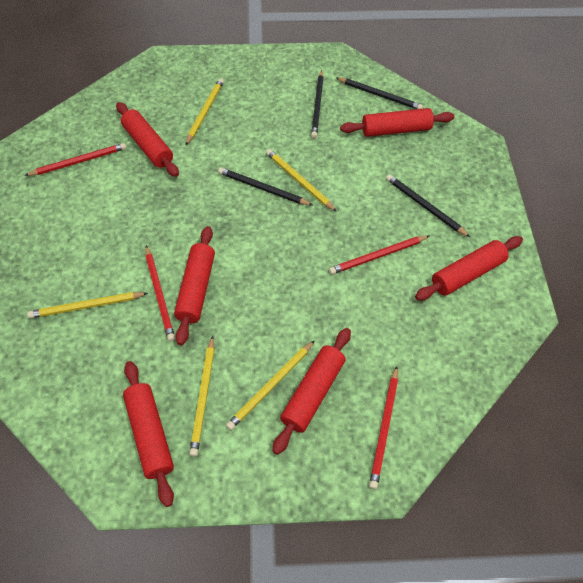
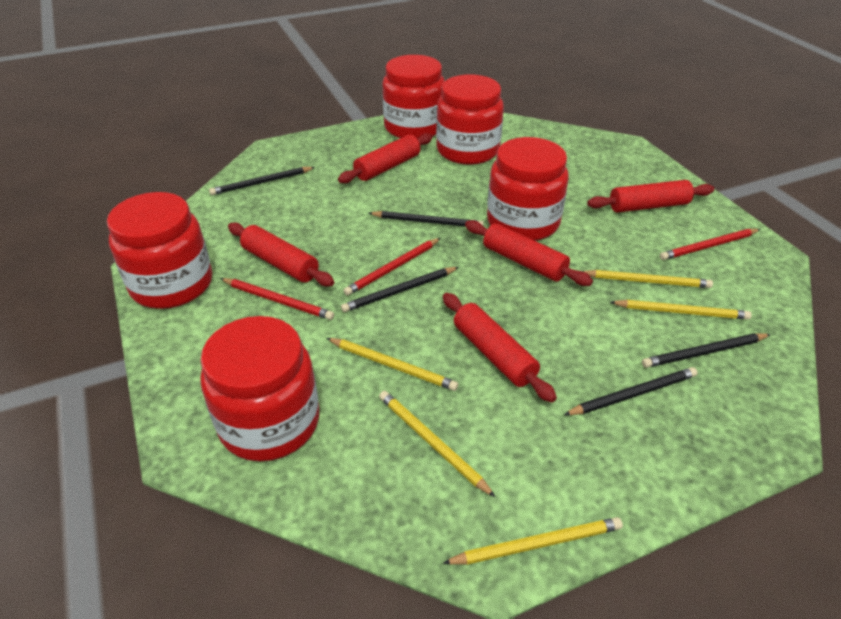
black pencil: 4 -> 5
red jar: 0 -> 5
red pencil: 4 -> 3
red rolling pin: 6 -> 5

